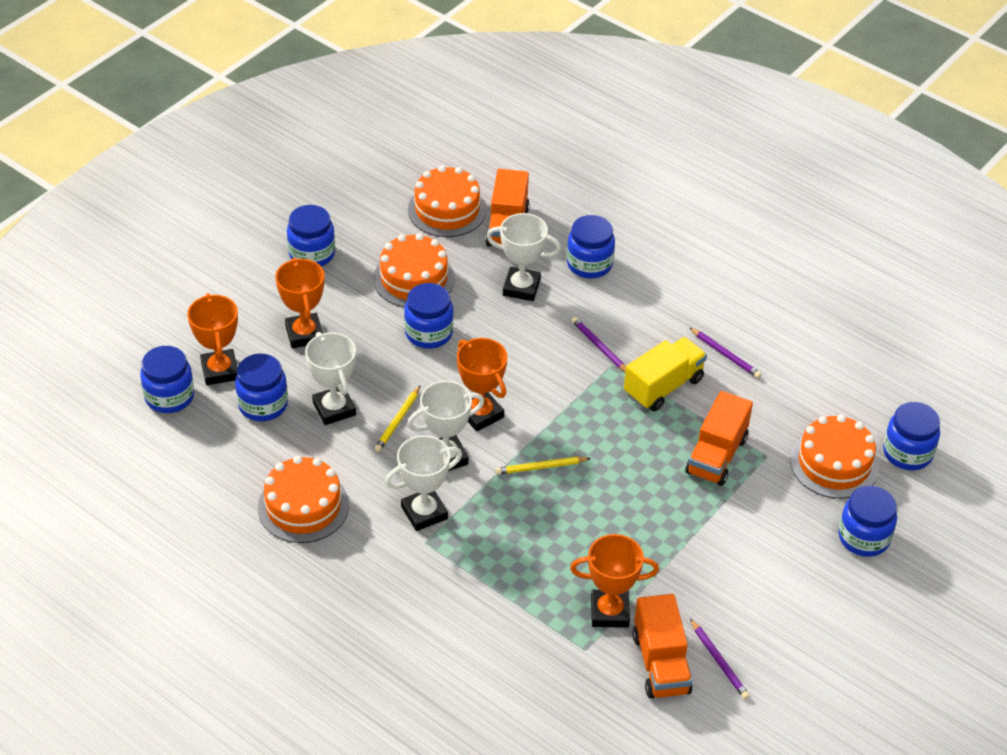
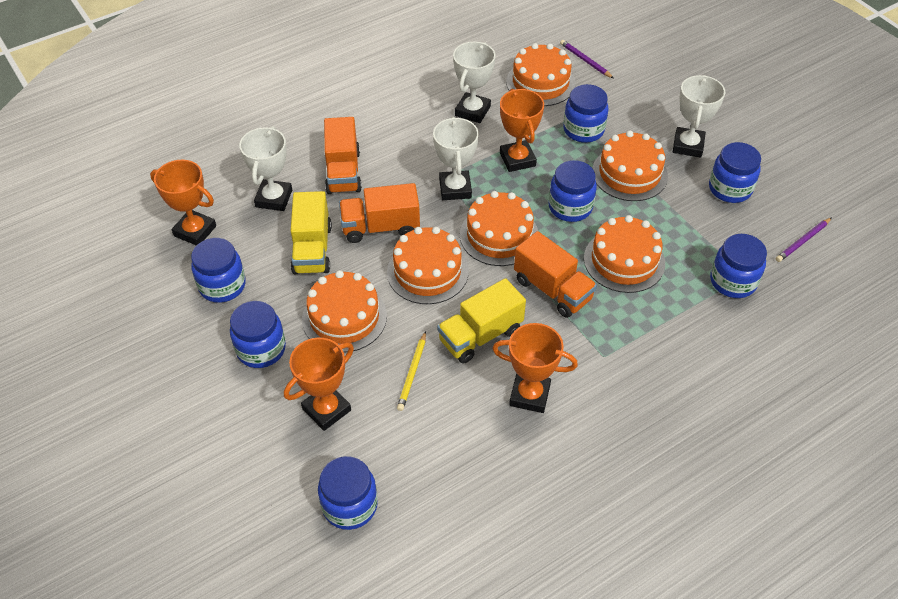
orange cake: 4 -> 6
purple pencil: 3 -> 2
yellow pencil: 2 -> 1
yellow truck: 1 -> 2

